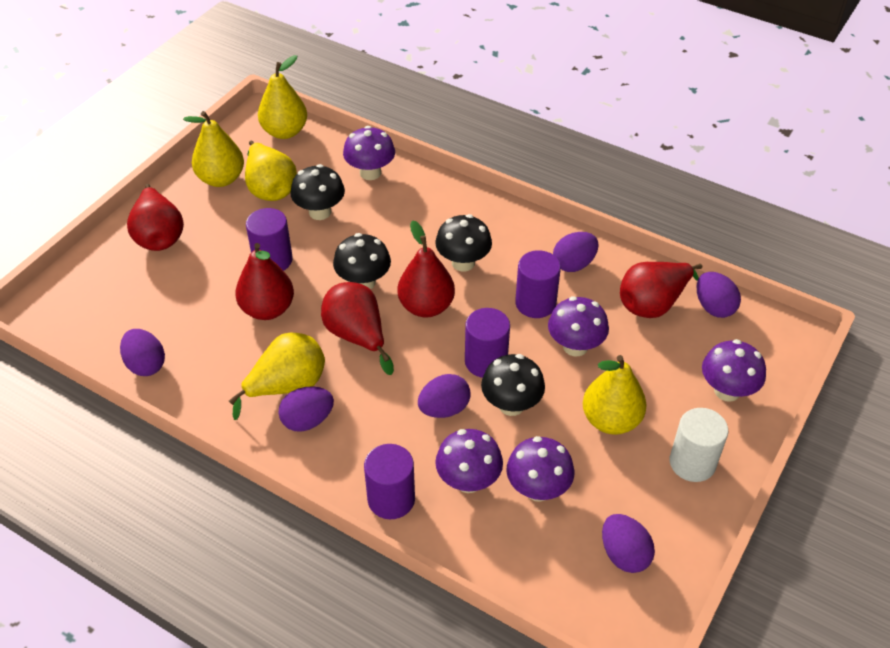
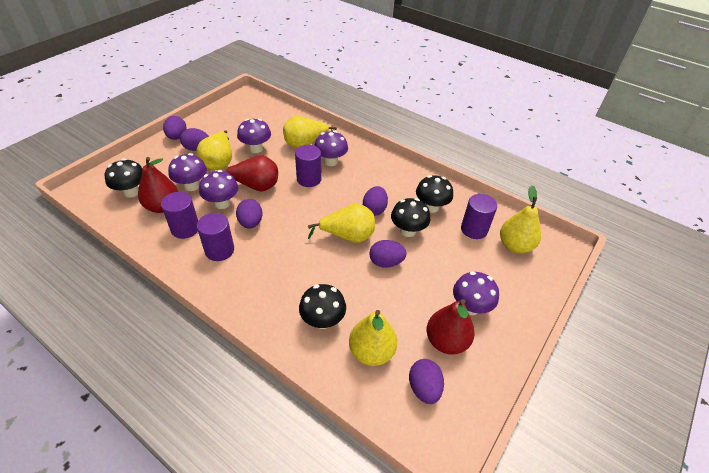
red pear: 5 -> 3
white cylinder: 1 -> 0

